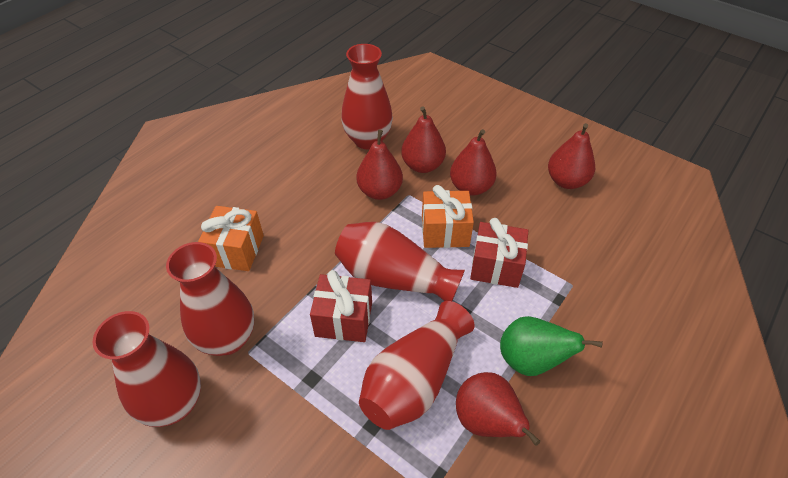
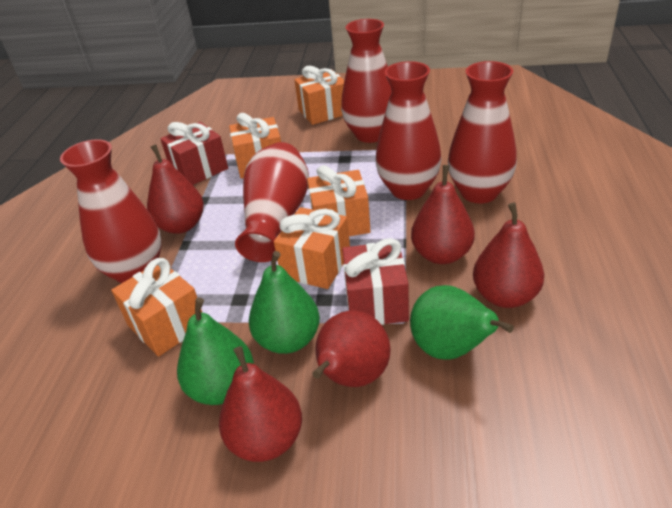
green pear: 1 -> 3
orange gift: 2 -> 5

